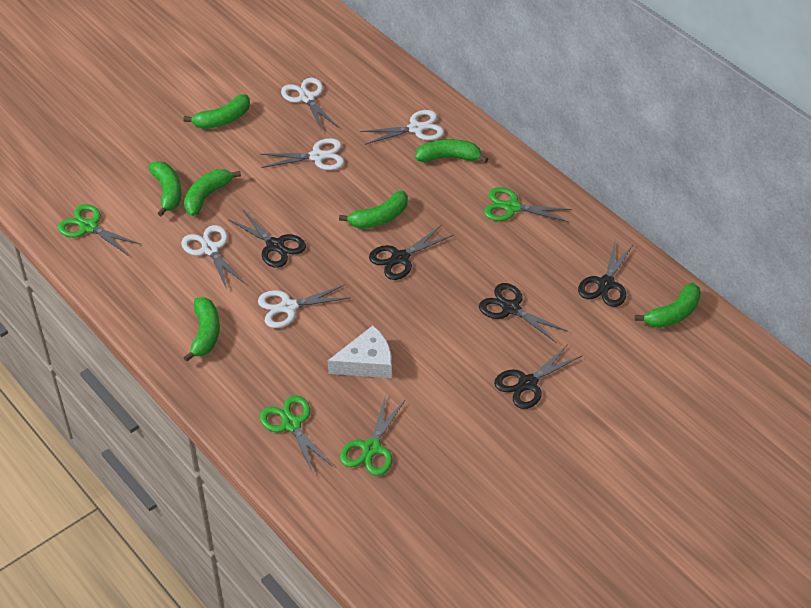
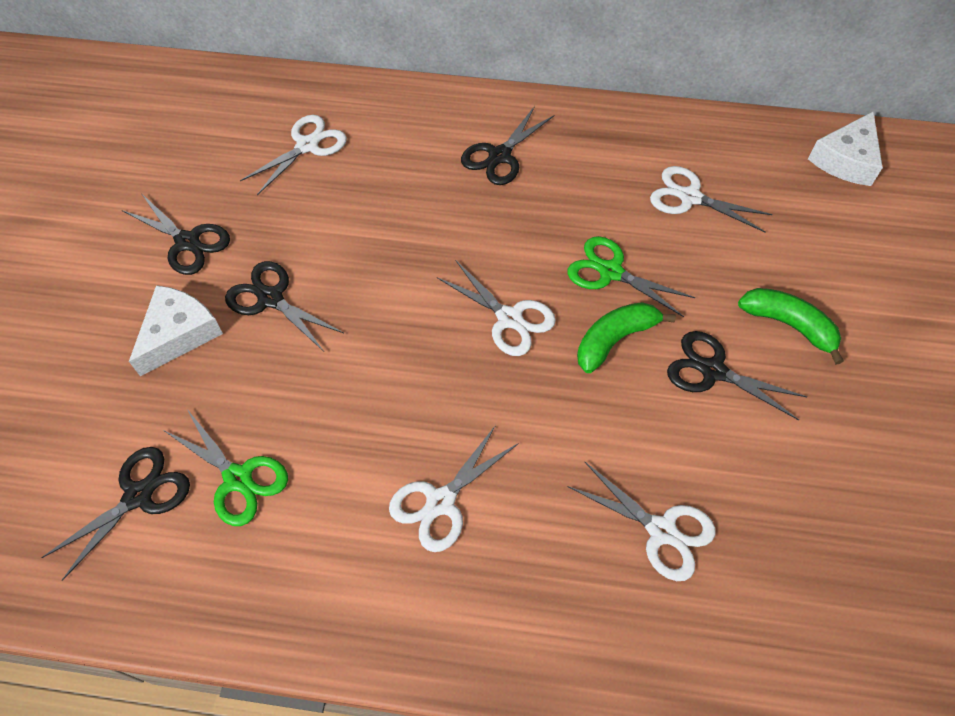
green banana: 7 -> 2
green scissors: 4 -> 2
white cheese: 1 -> 2

